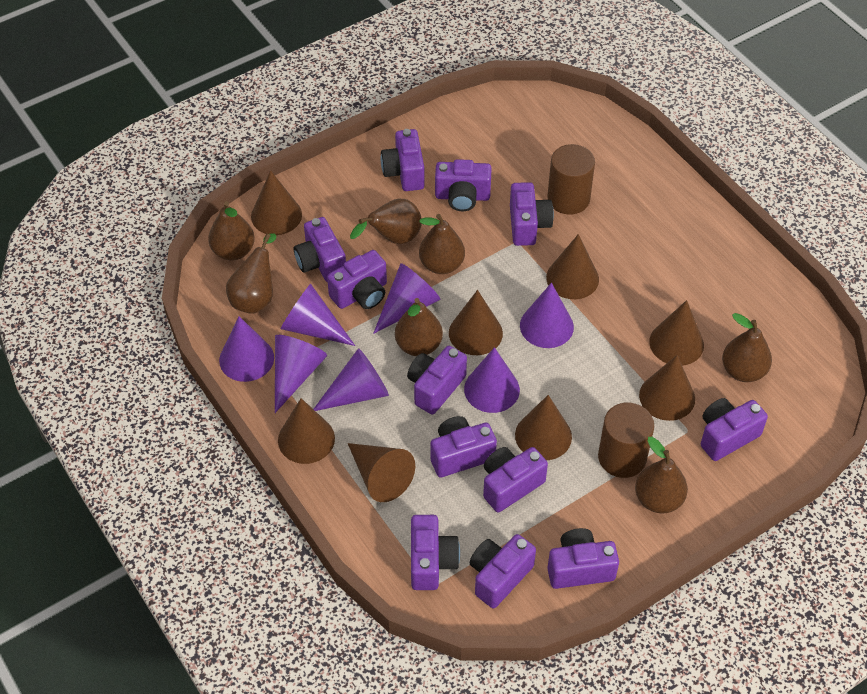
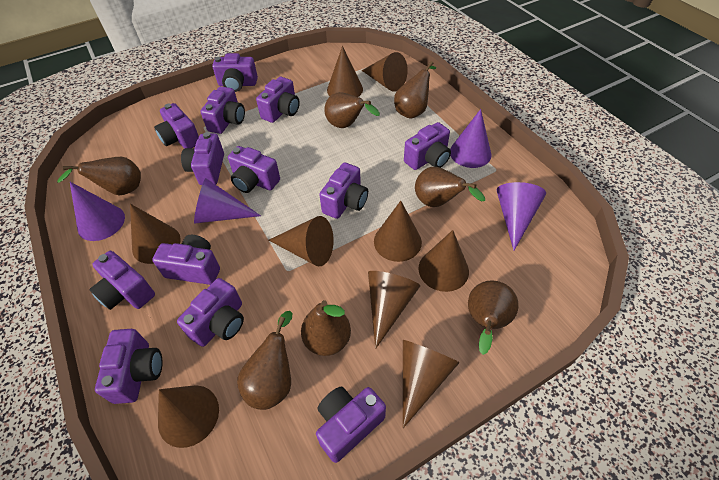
brown cone: 8 -> 9
brown cylinder: 2 -> 0
purple camera: 12 -> 13
purple cone: 7 -> 4

